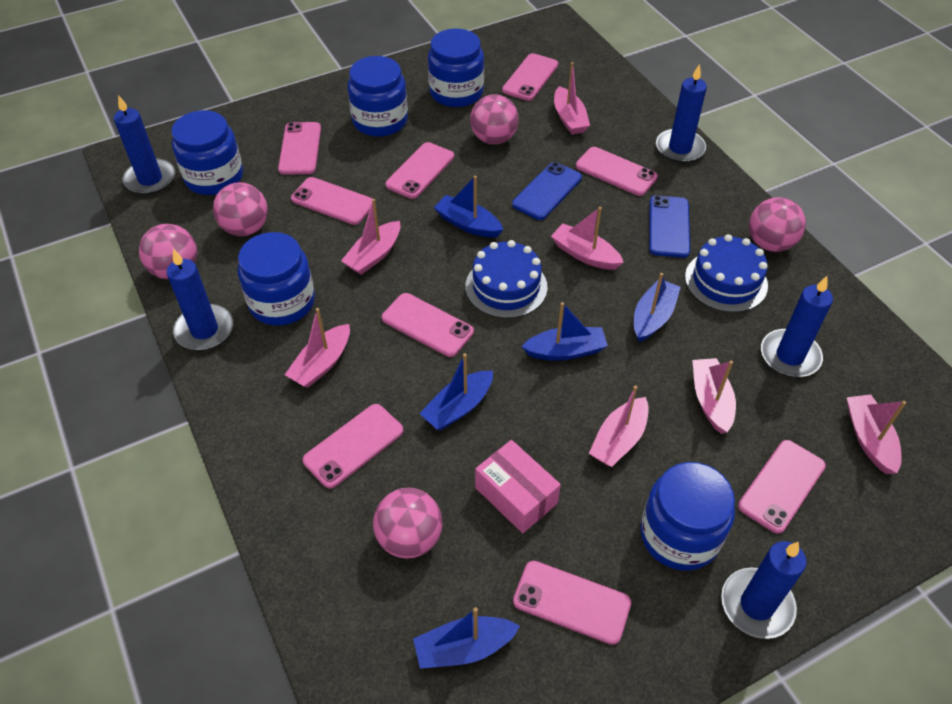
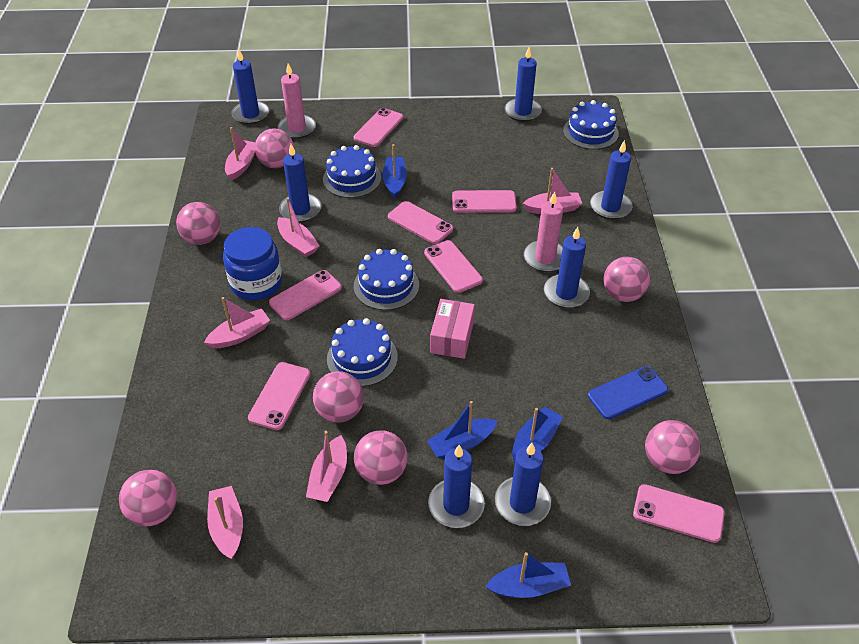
blue boat: 5 -> 4
blue cake: 2 -> 4
blue candle: 5 -> 7
blue jar: 5 -> 1
blue phone: 2 -> 1
pink ball: 5 -> 7
pink boat: 7 -> 6
pink candle: 0 -> 2
pink phone: 9 -> 7

